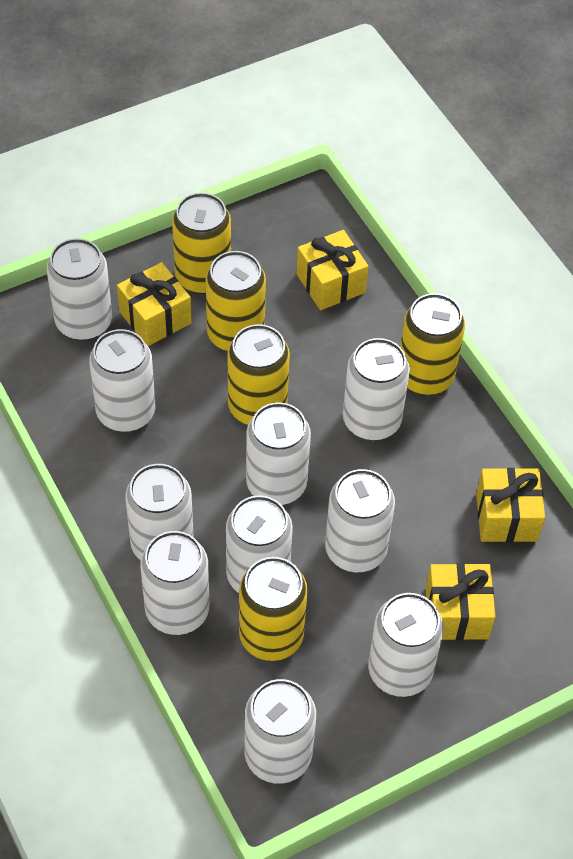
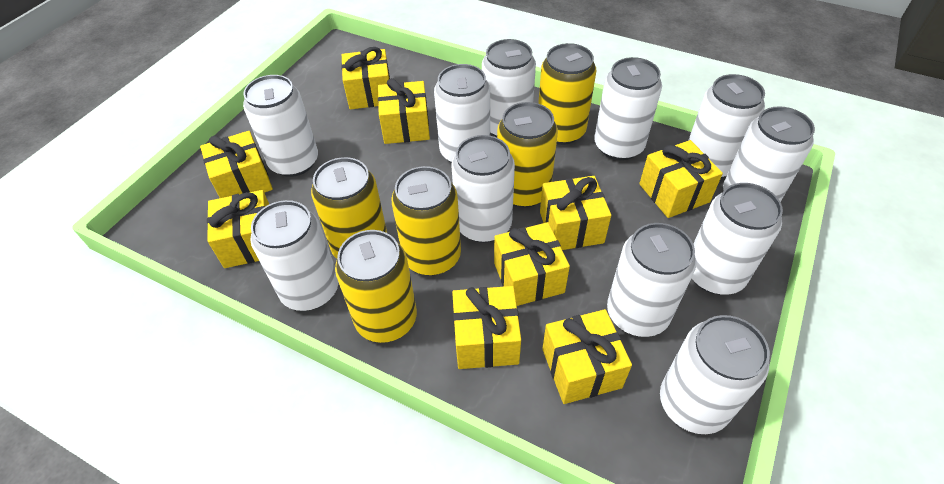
white can: 10 -> 11
yellow gift: 4 -> 9

